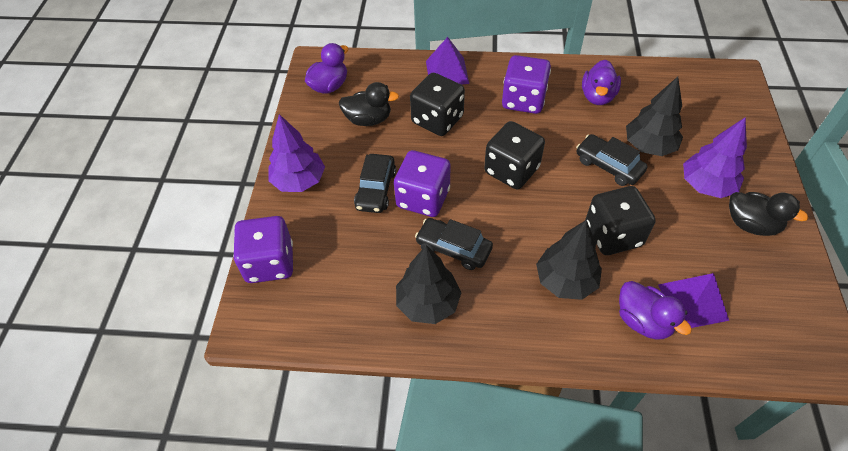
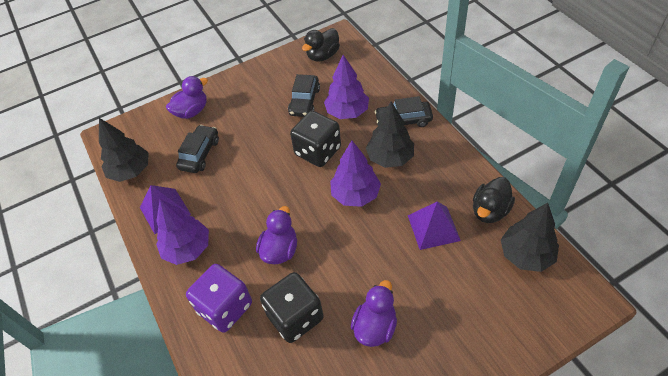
black dice: 3 -> 2
purple dice: 3 -> 1
purple tree: 2 -> 3

